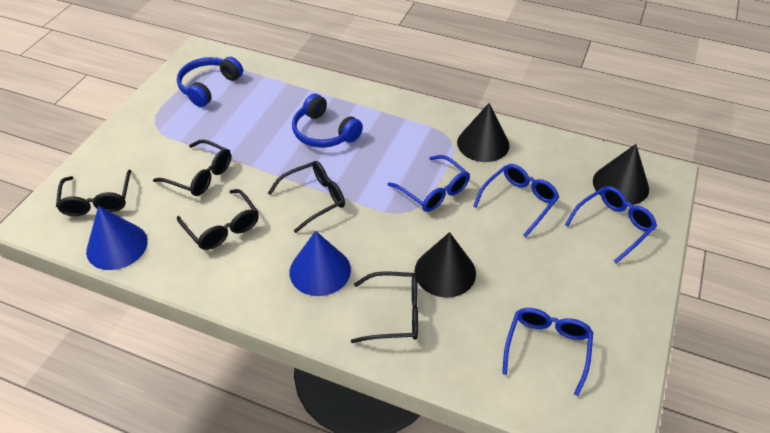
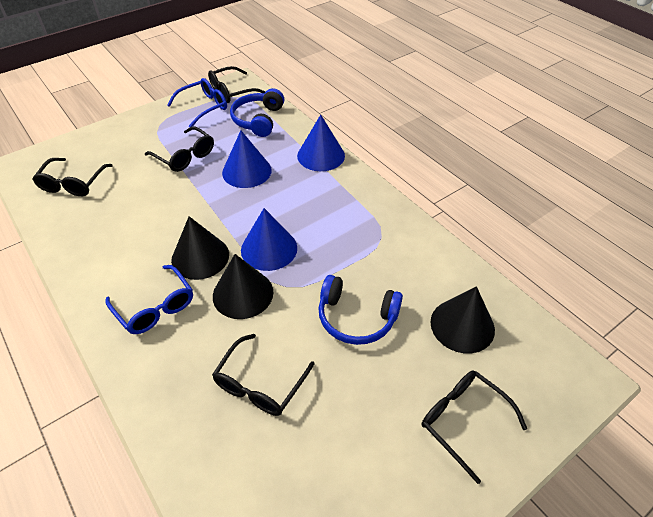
blue cone: 2 -> 3
blue glasses: 4 -> 2

